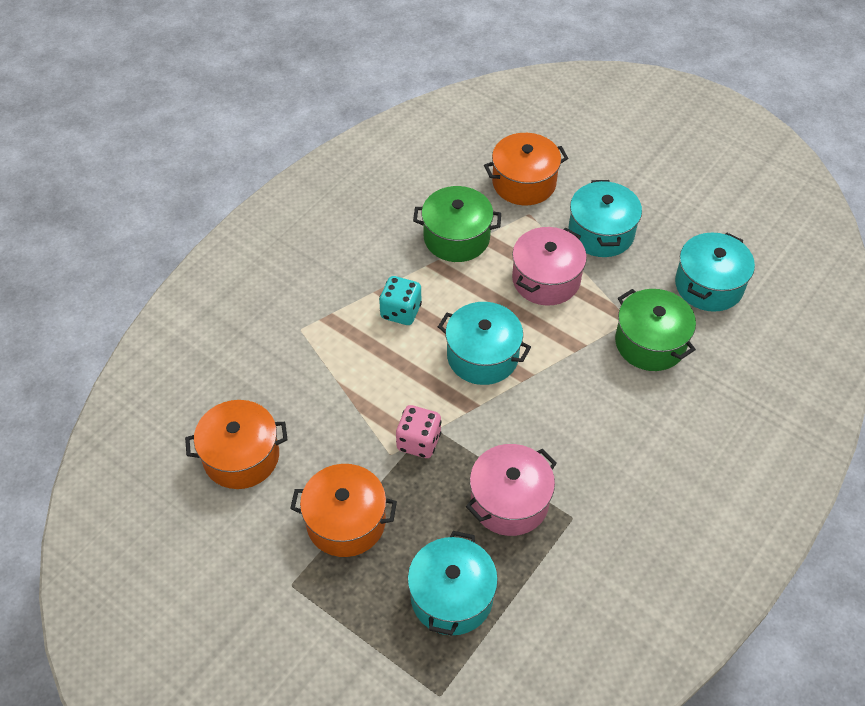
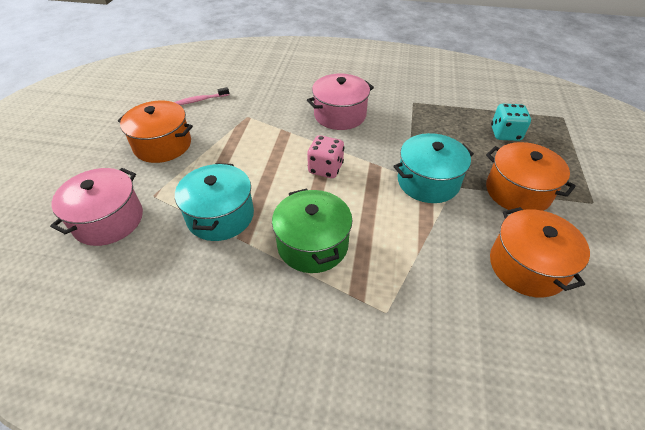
green pot: 2 -> 1
pink toothbrush: 0 -> 1
turquoise pot: 4 -> 2

